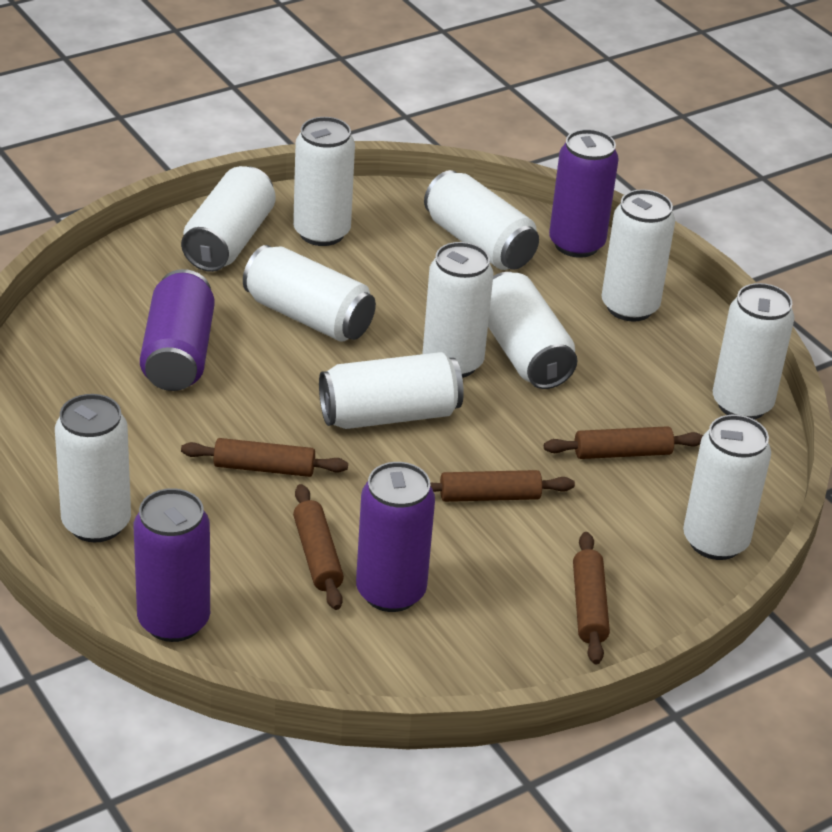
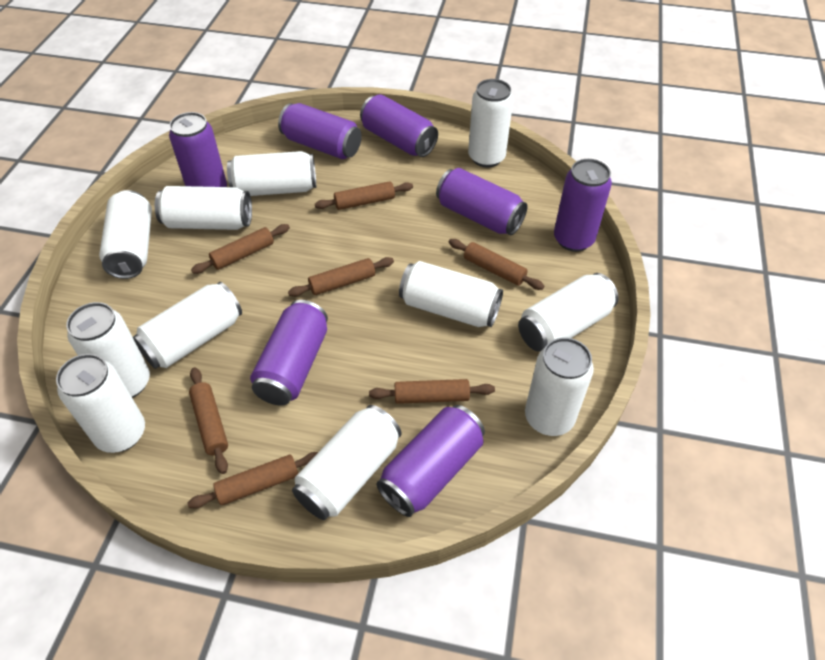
brown rolling pin: 5 -> 7
purple can: 4 -> 7

